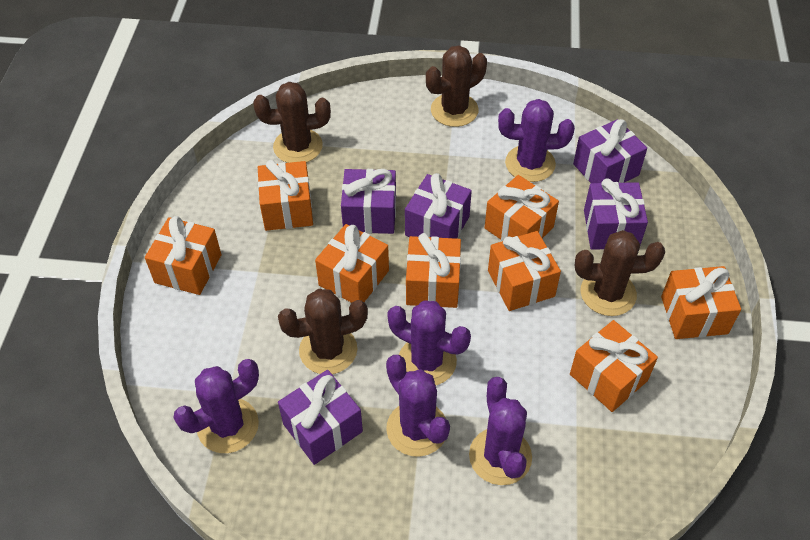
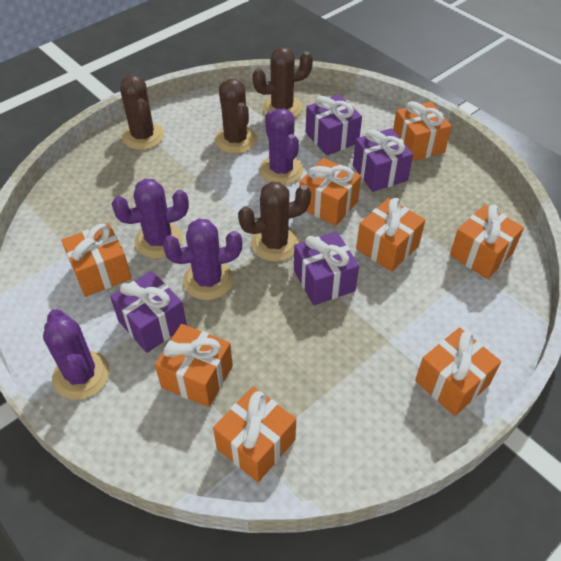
purple cactus: 5 -> 4
purple gift: 5 -> 4

